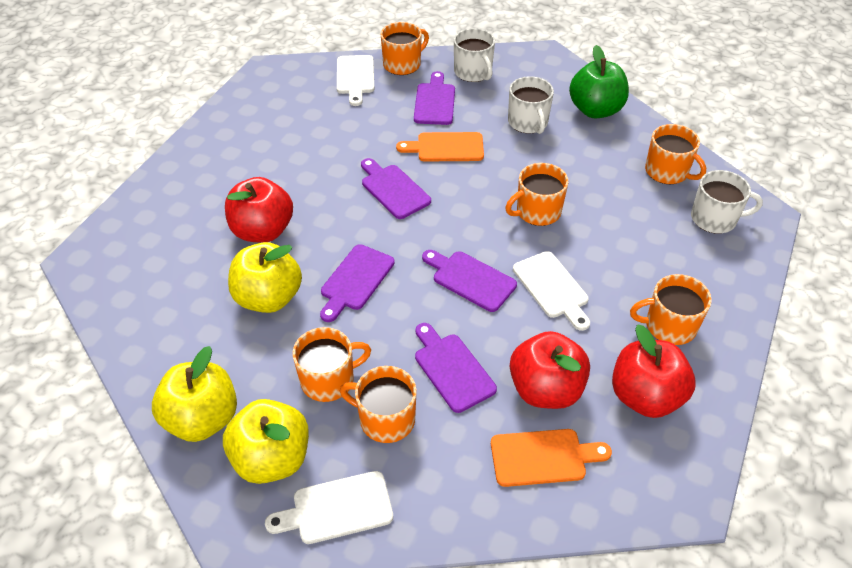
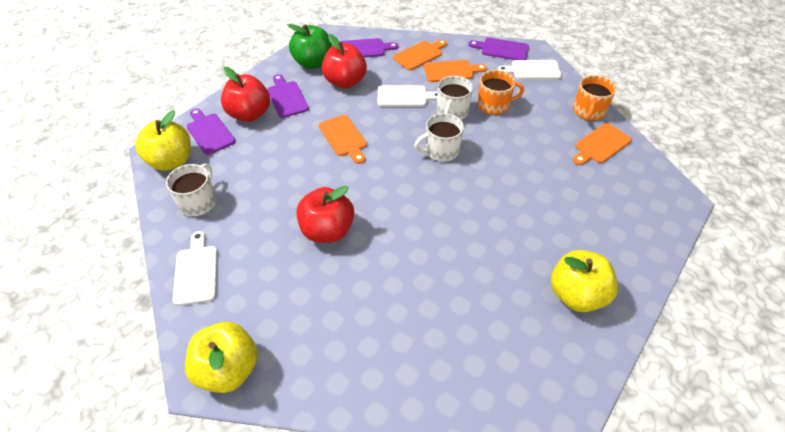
orange cutting board: 2 -> 4
orange mug: 6 -> 2
purple cutting board: 5 -> 4

